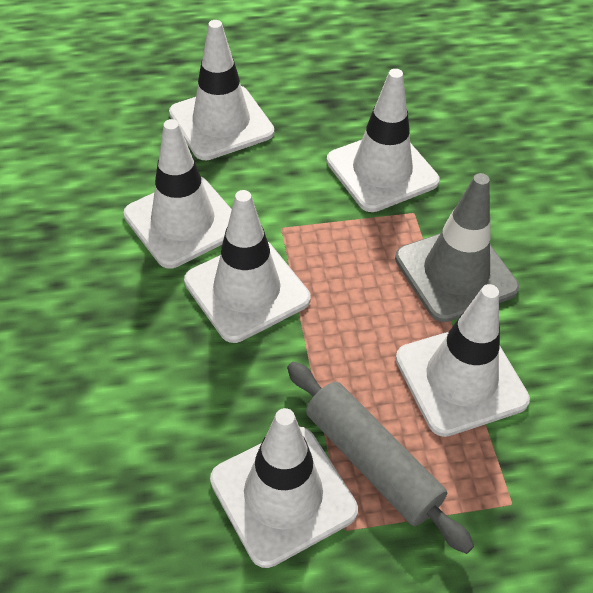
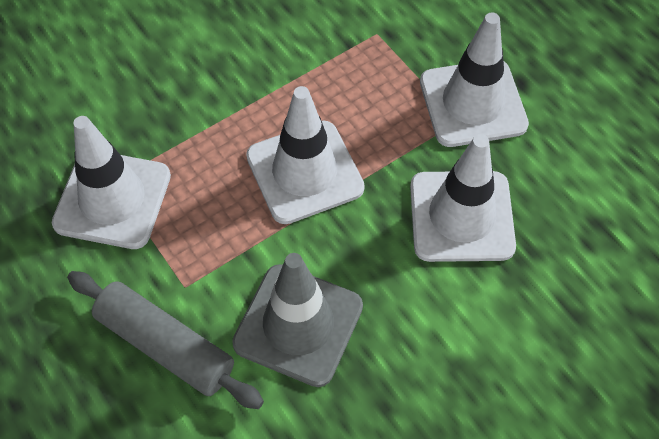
white traffic cone: 6 -> 4

